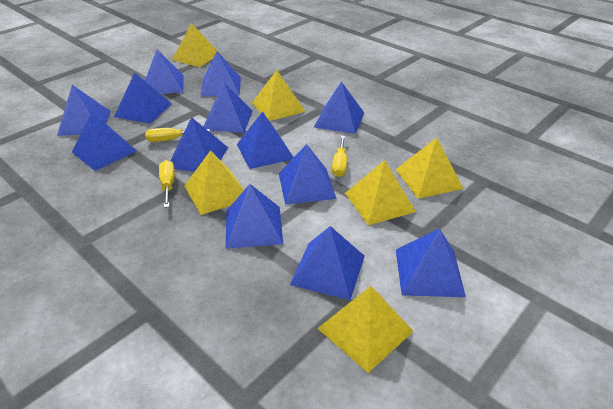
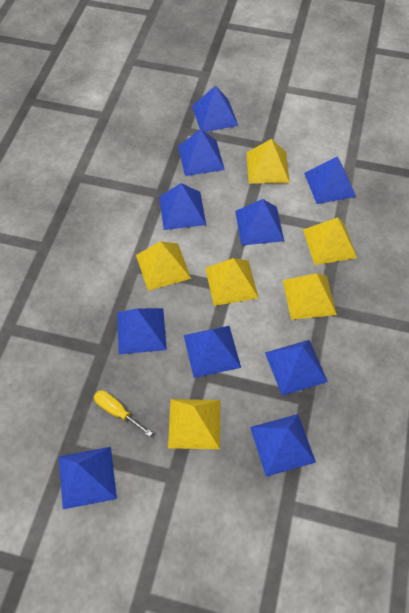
blue pyramid: 13 -> 10
yellow screwdriver: 3 -> 1

